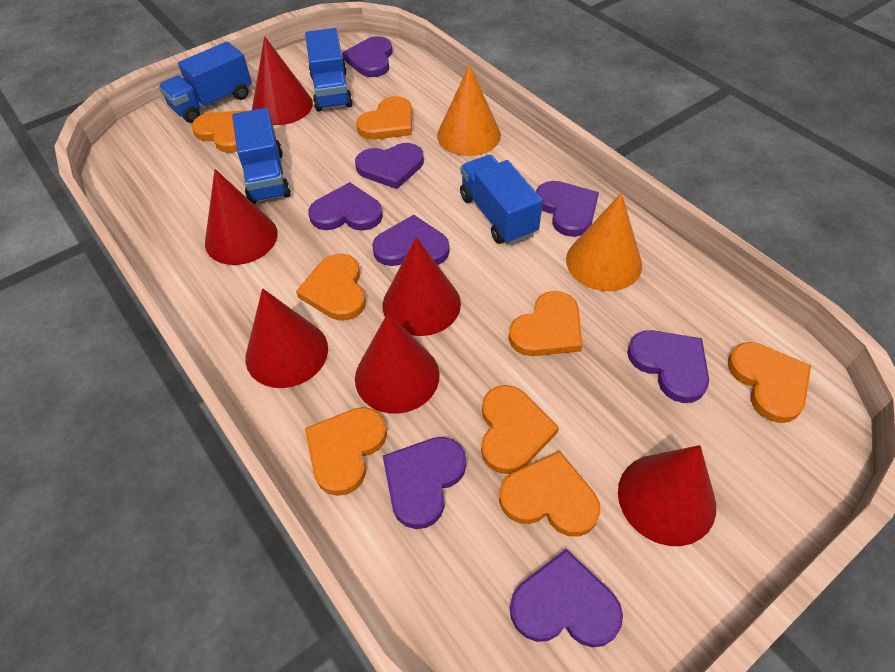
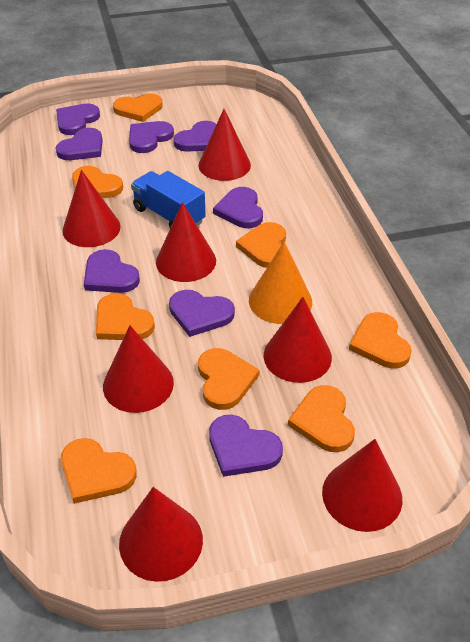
blue truck: 4 -> 1
orange cone: 2 -> 1
red cone: 6 -> 7

